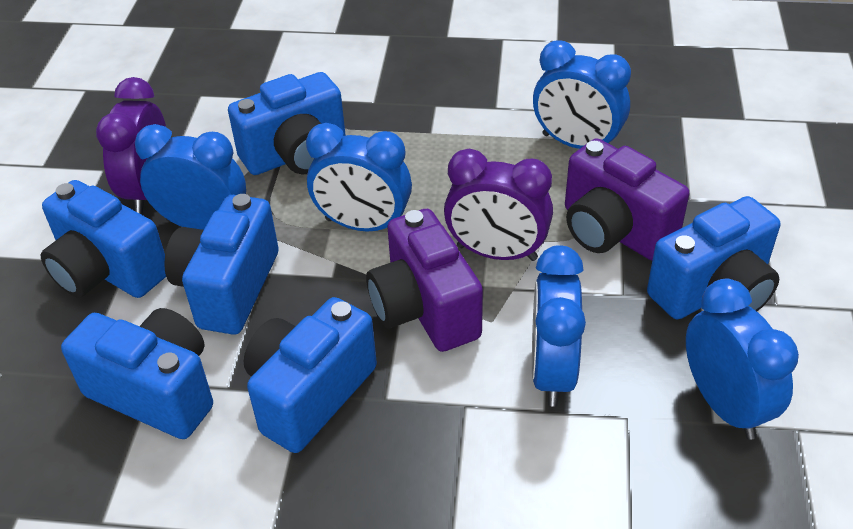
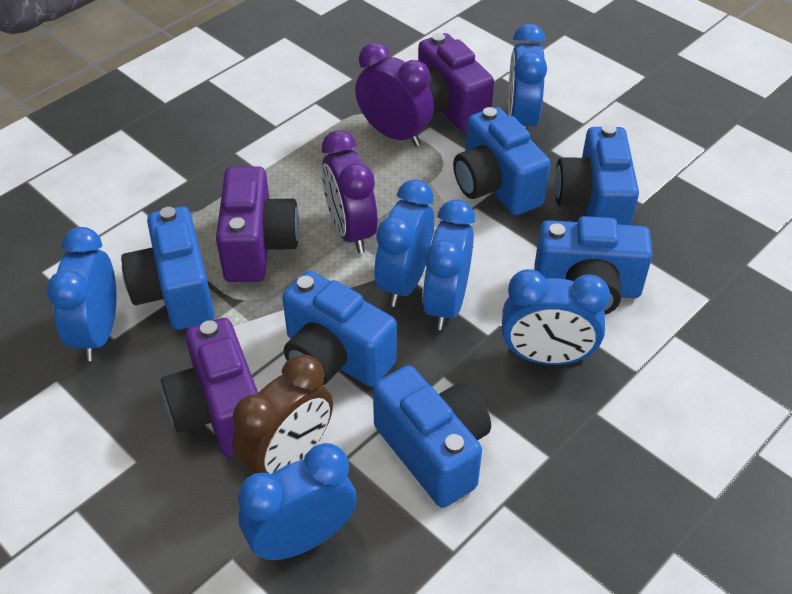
blue clock: 5 -> 6
brown clock: 0 -> 1
purple camera: 2 -> 3

